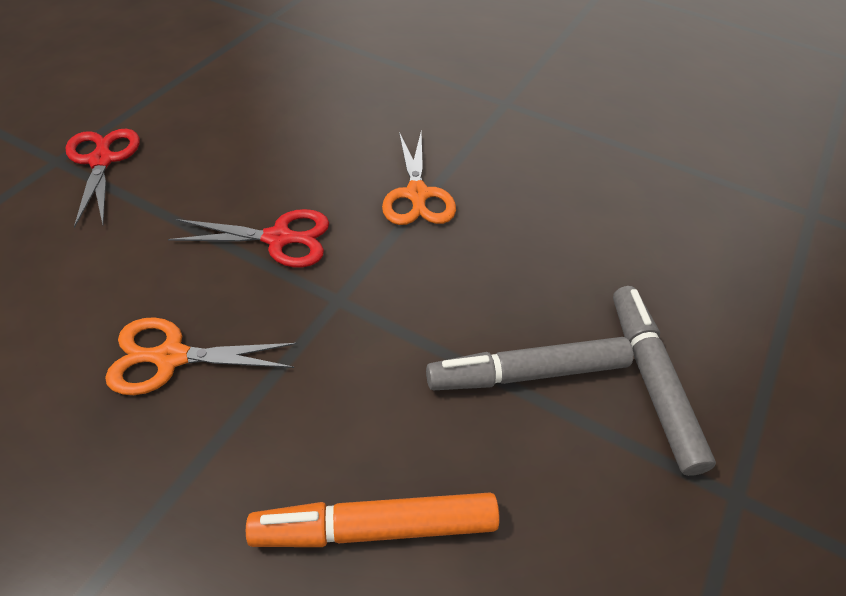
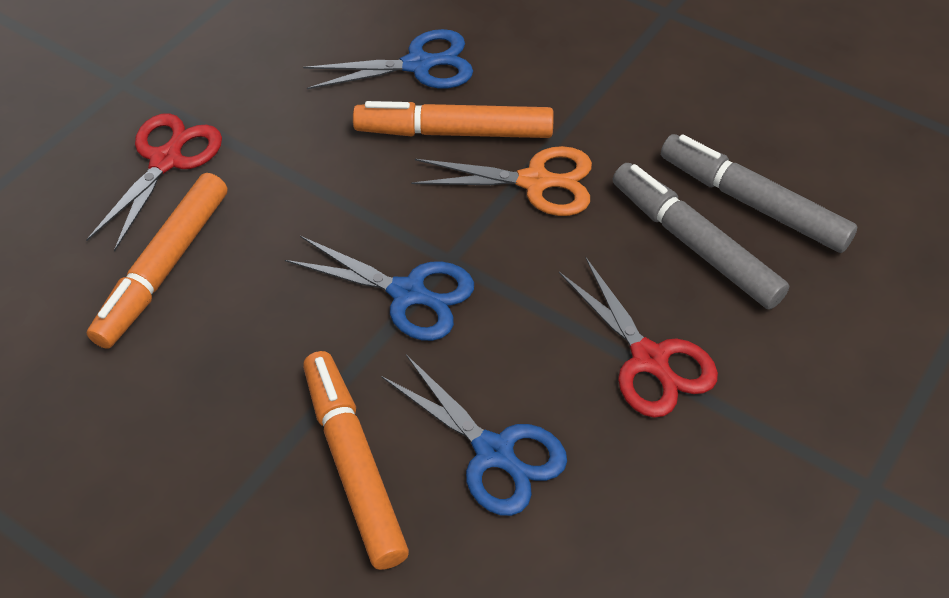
blue scissors: 0 -> 3
orange marker: 1 -> 3
orange scissors: 2 -> 1

